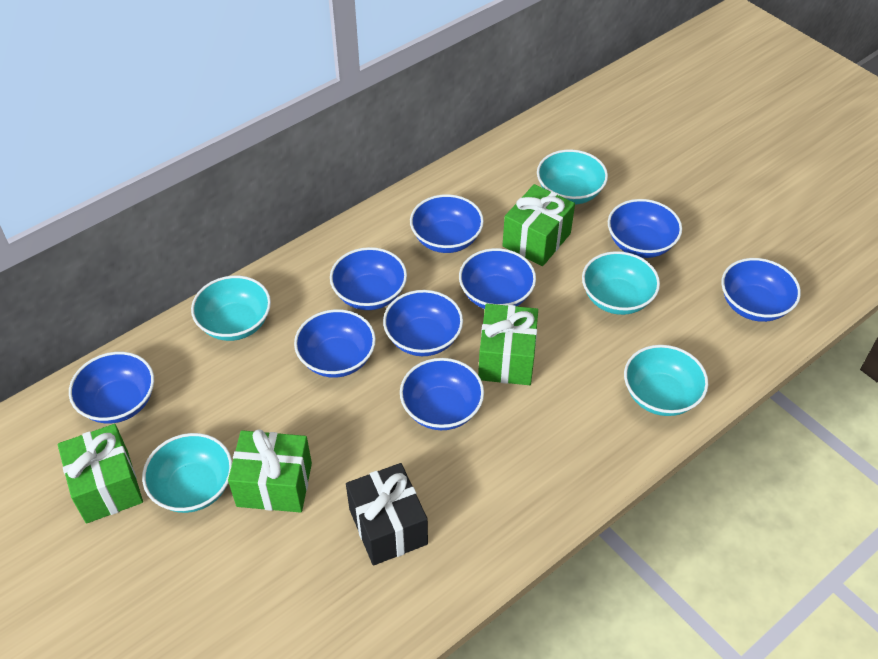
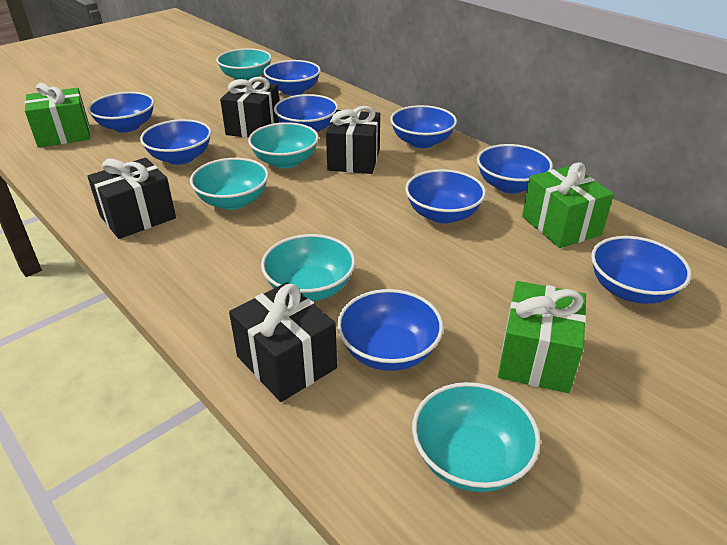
black gift: 1 -> 4
green gift: 4 -> 3

